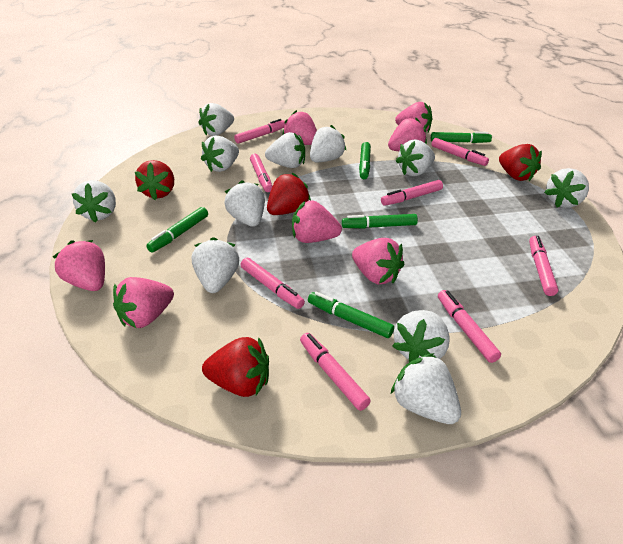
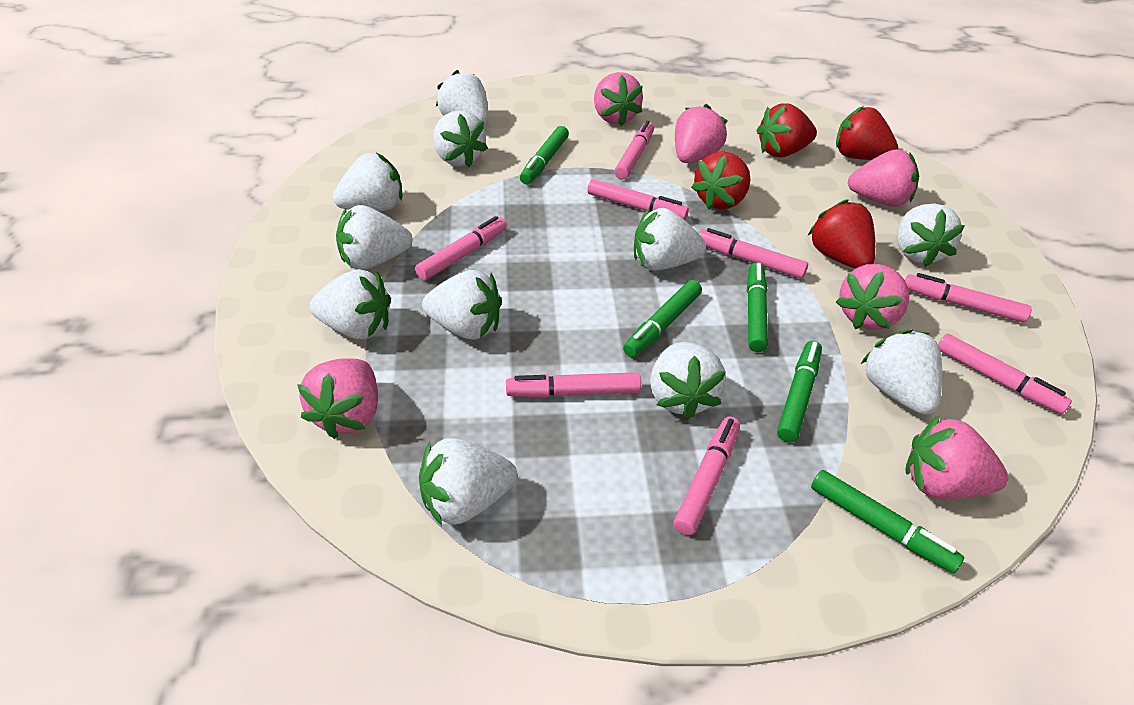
pink strawberry: 7 -> 6

